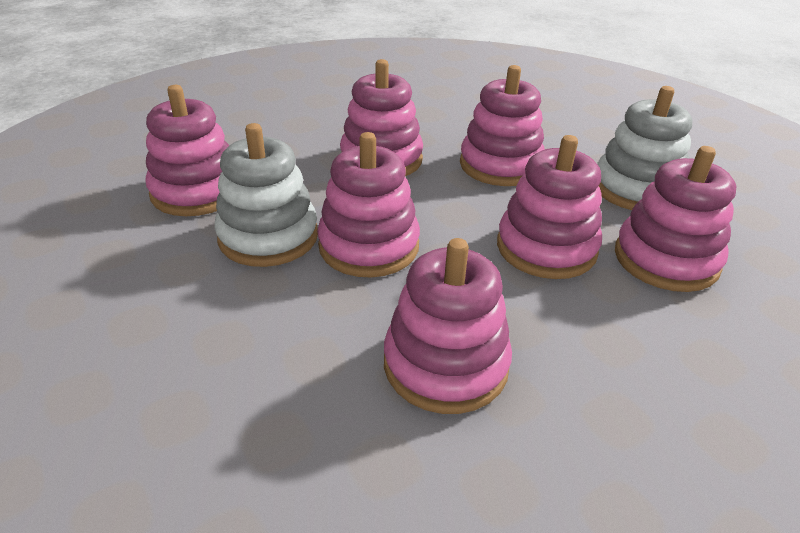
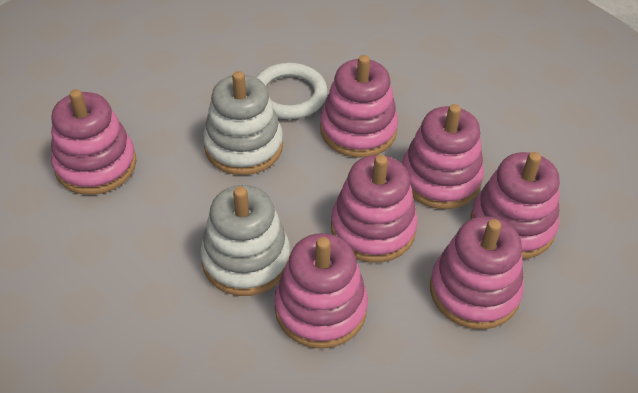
white ring: 0 -> 1

